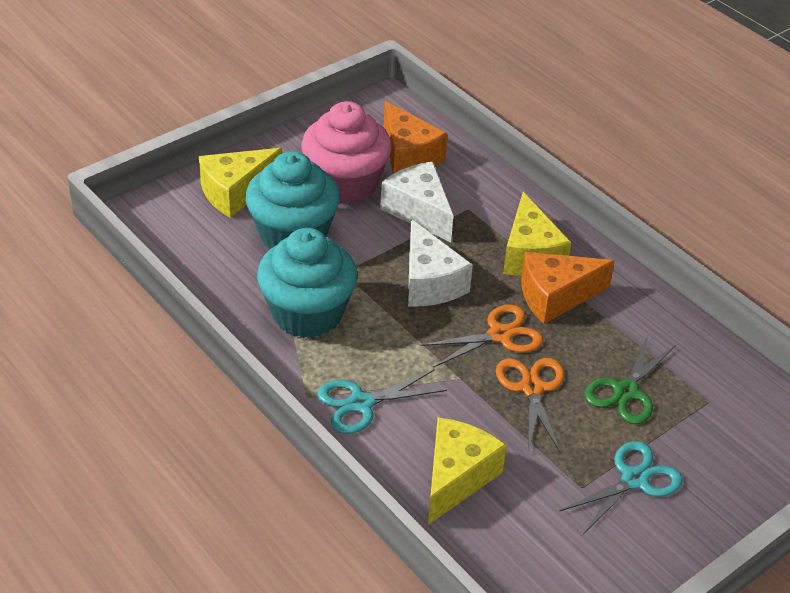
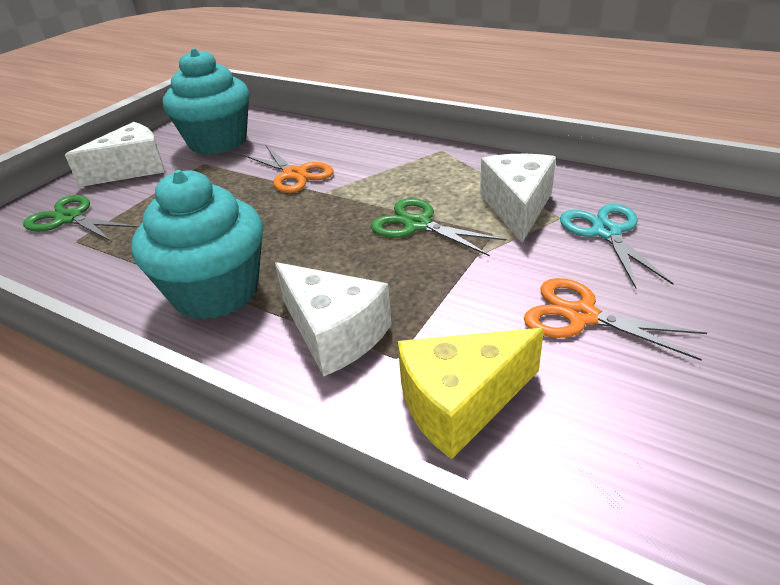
green scissors: 1 -> 2
orange cheese: 2 -> 0
pink cupcake: 1 -> 0
turquoise scissors: 2 -> 1
white cheese: 2 -> 3
yellow cheese: 3 -> 1

